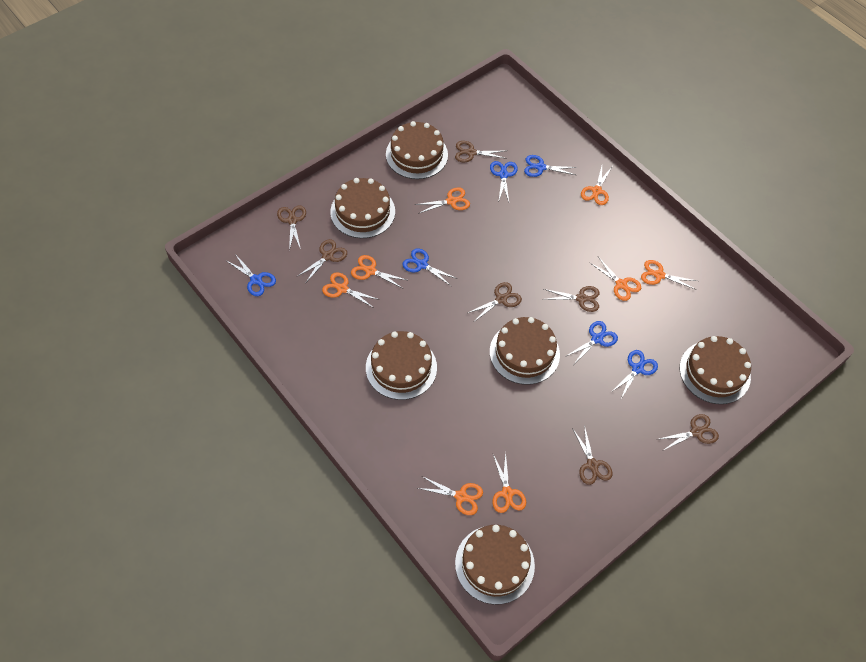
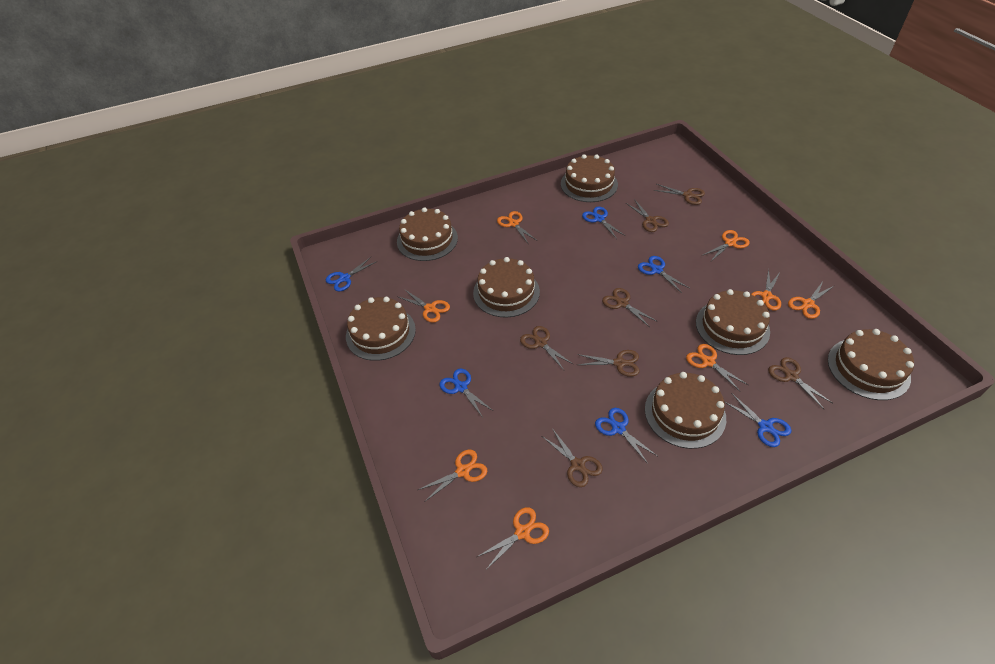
brown cake: 6 -> 7

